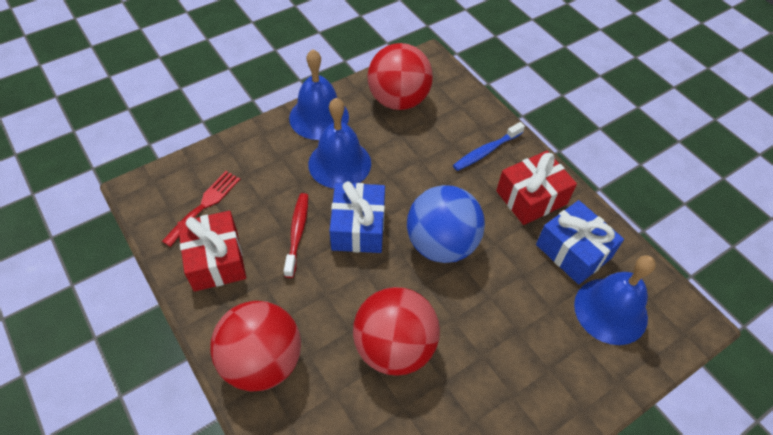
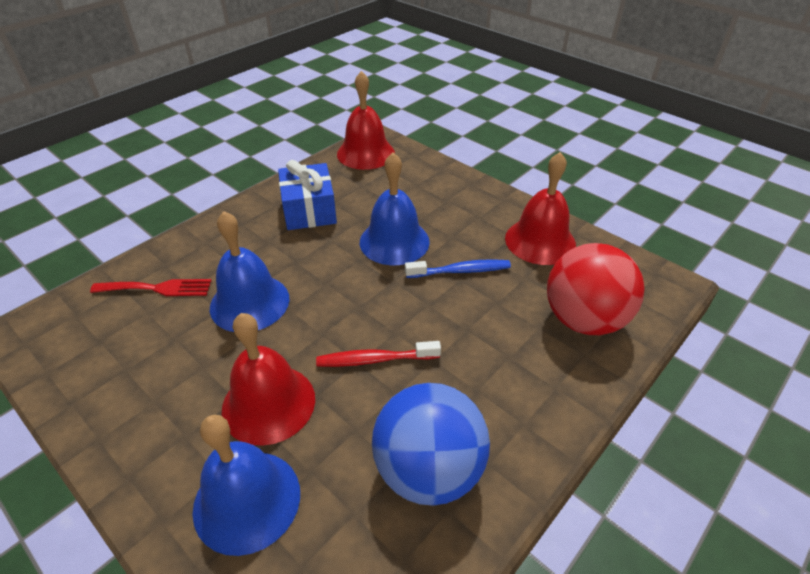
blue gift: 2 -> 1
red ball: 3 -> 1
red bell: 0 -> 3
red gift: 2 -> 0

